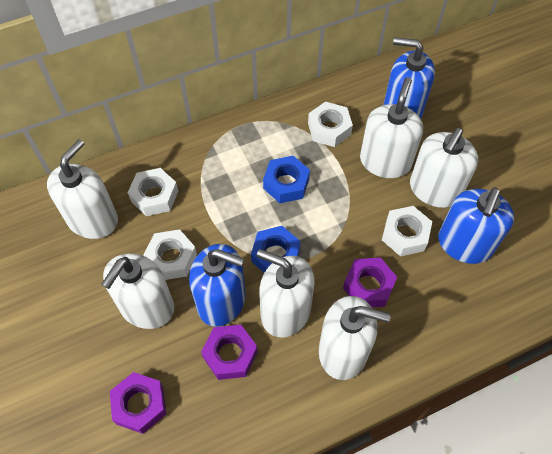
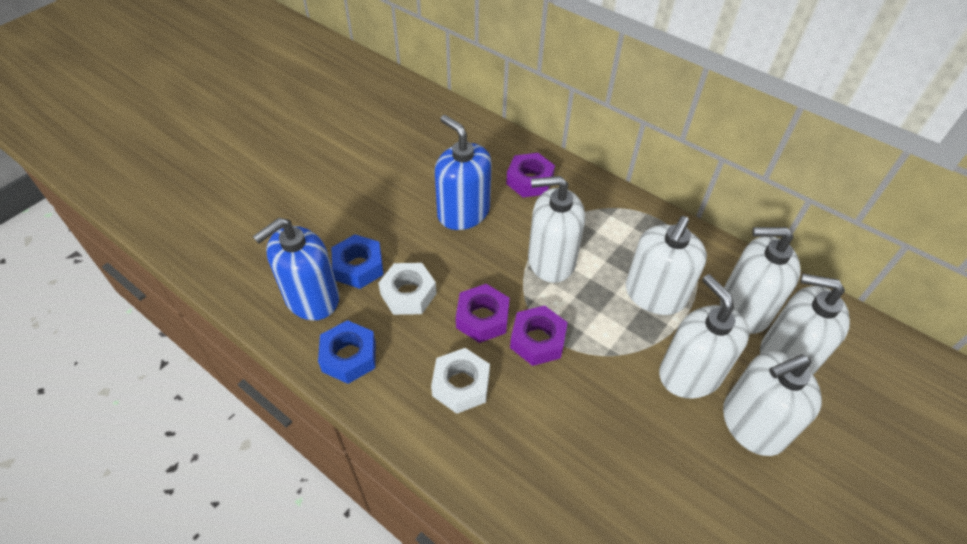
blue soap dispenser: 3 -> 2
white nut: 4 -> 2

